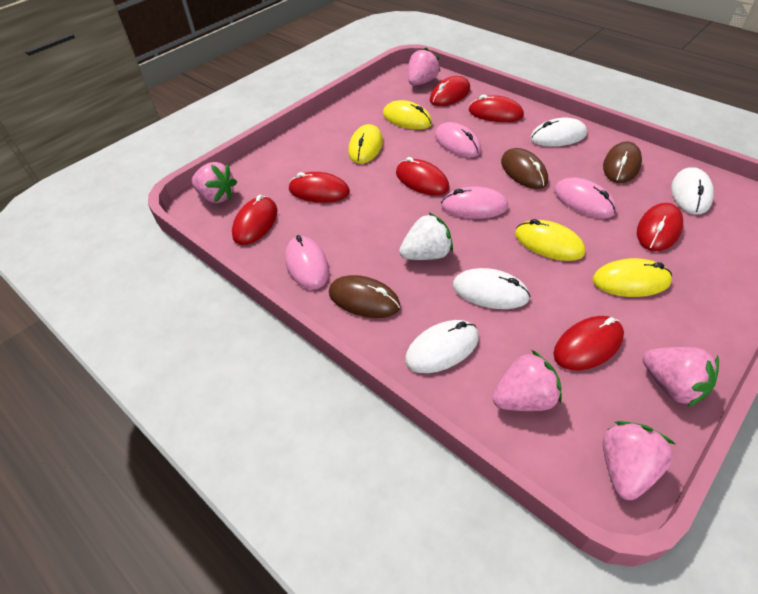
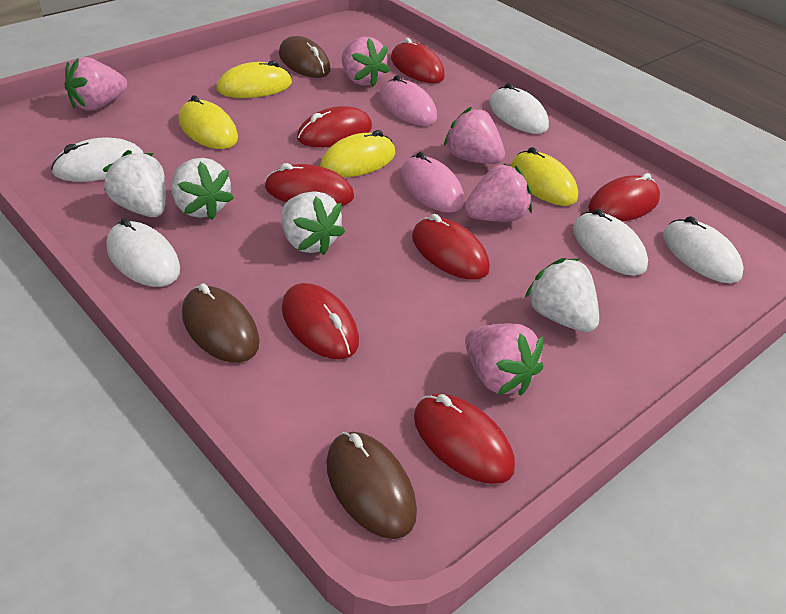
pink mouse: 4 -> 2
white mouse: 4 -> 5
white strawberry: 1 -> 4

